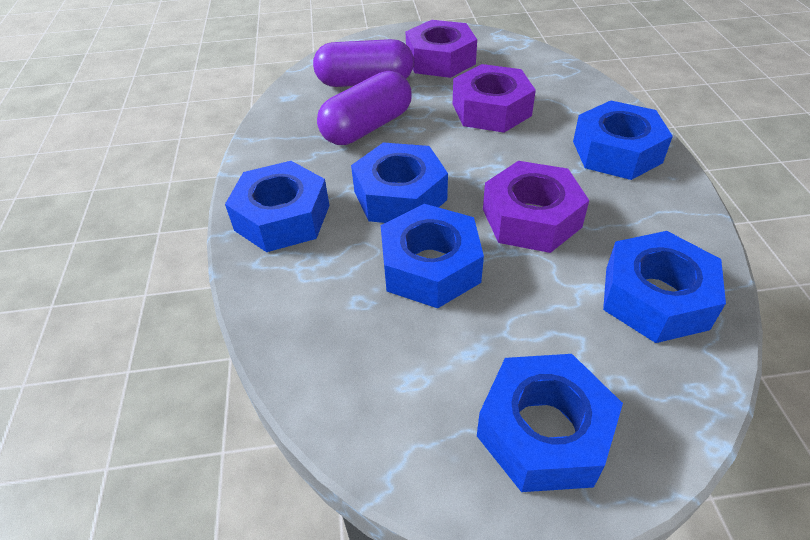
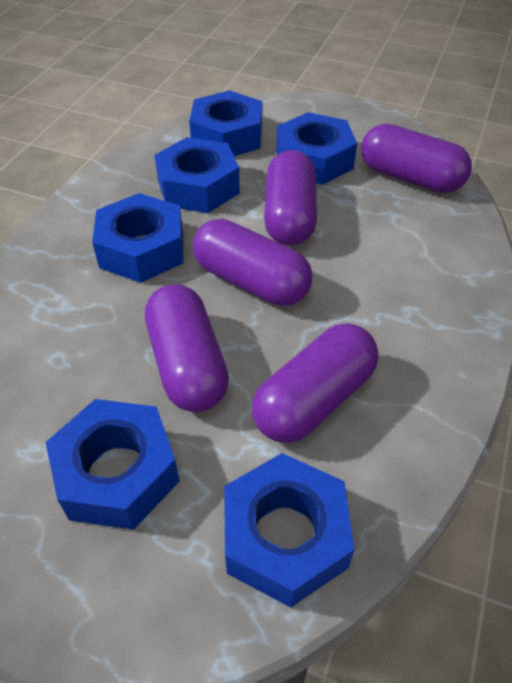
purple capsule: 2 -> 5
purple nut: 3 -> 0

